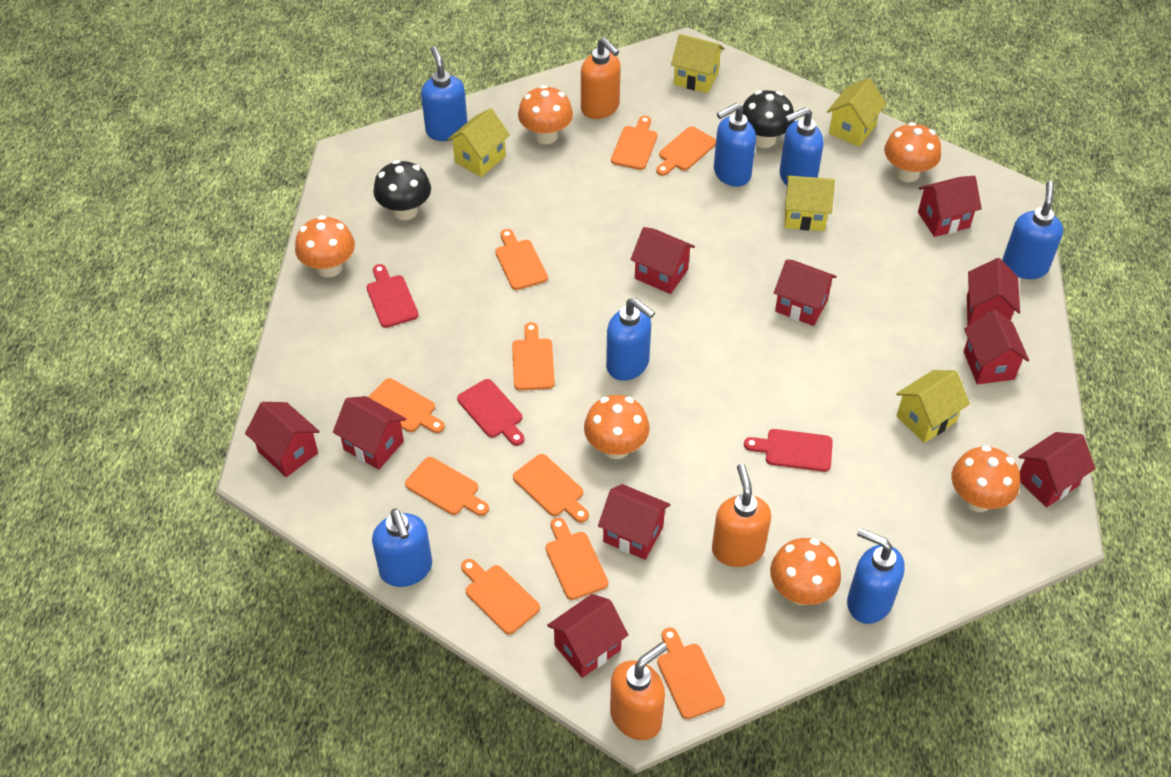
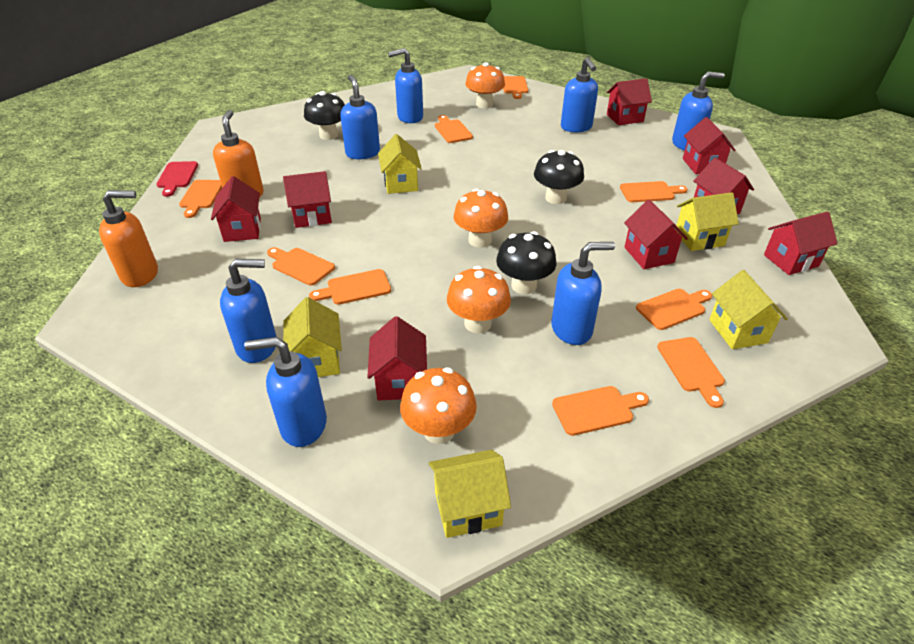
black mushroom: 2 -> 3
orange cutting board: 10 -> 9
orange mushroom: 6 -> 4
orange soap dispenser: 3 -> 2
red cutting board: 3 -> 1
red house: 10 -> 8

